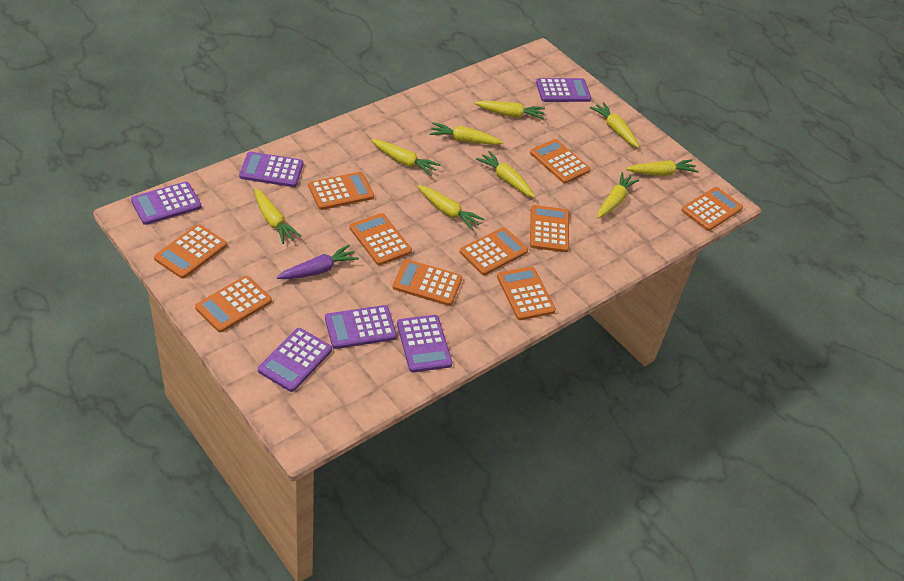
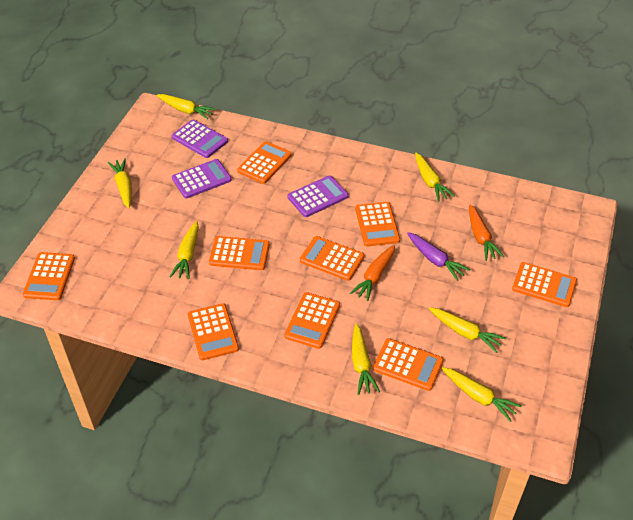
orange calculator: 10 -> 9
orange carrot: 0 -> 2
purple calculator: 6 -> 3
yellow carrot: 9 -> 7

